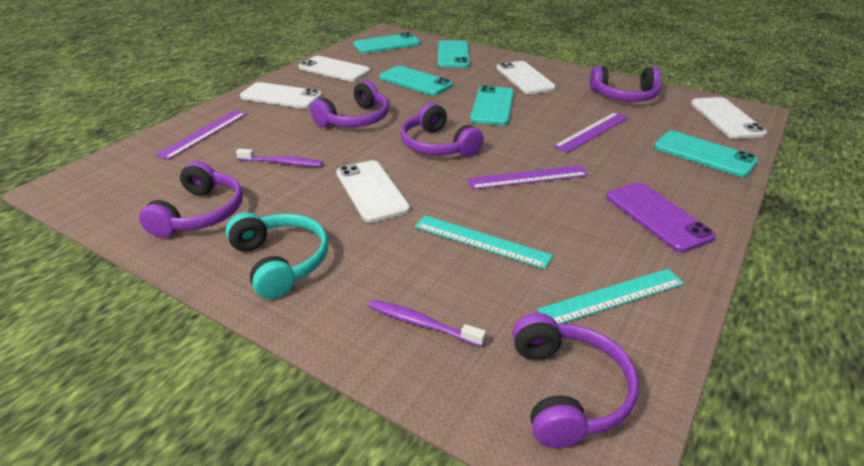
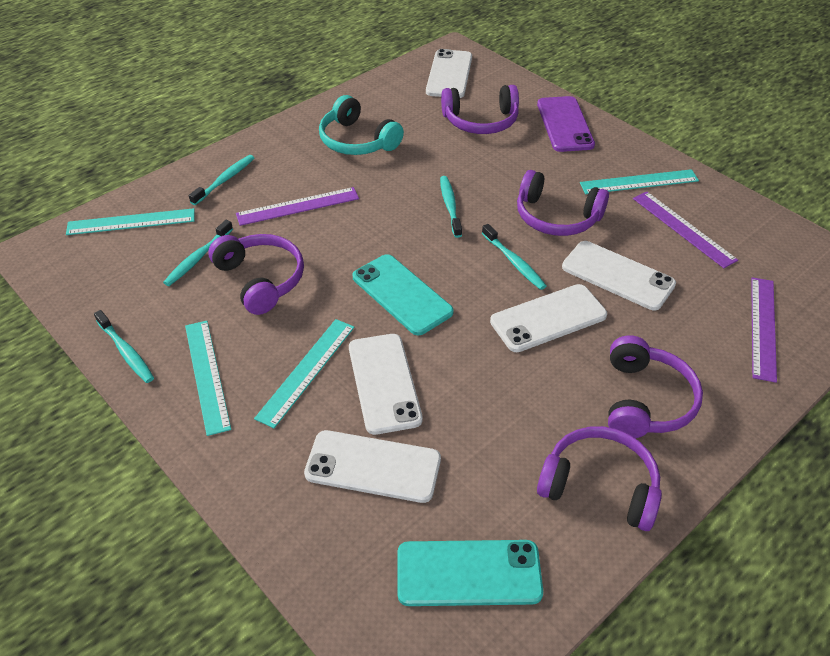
purple toothbrush: 2 -> 0
turquoise phone: 5 -> 2
turquoise ruler: 2 -> 4
turquoise toothbrush: 0 -> 5

